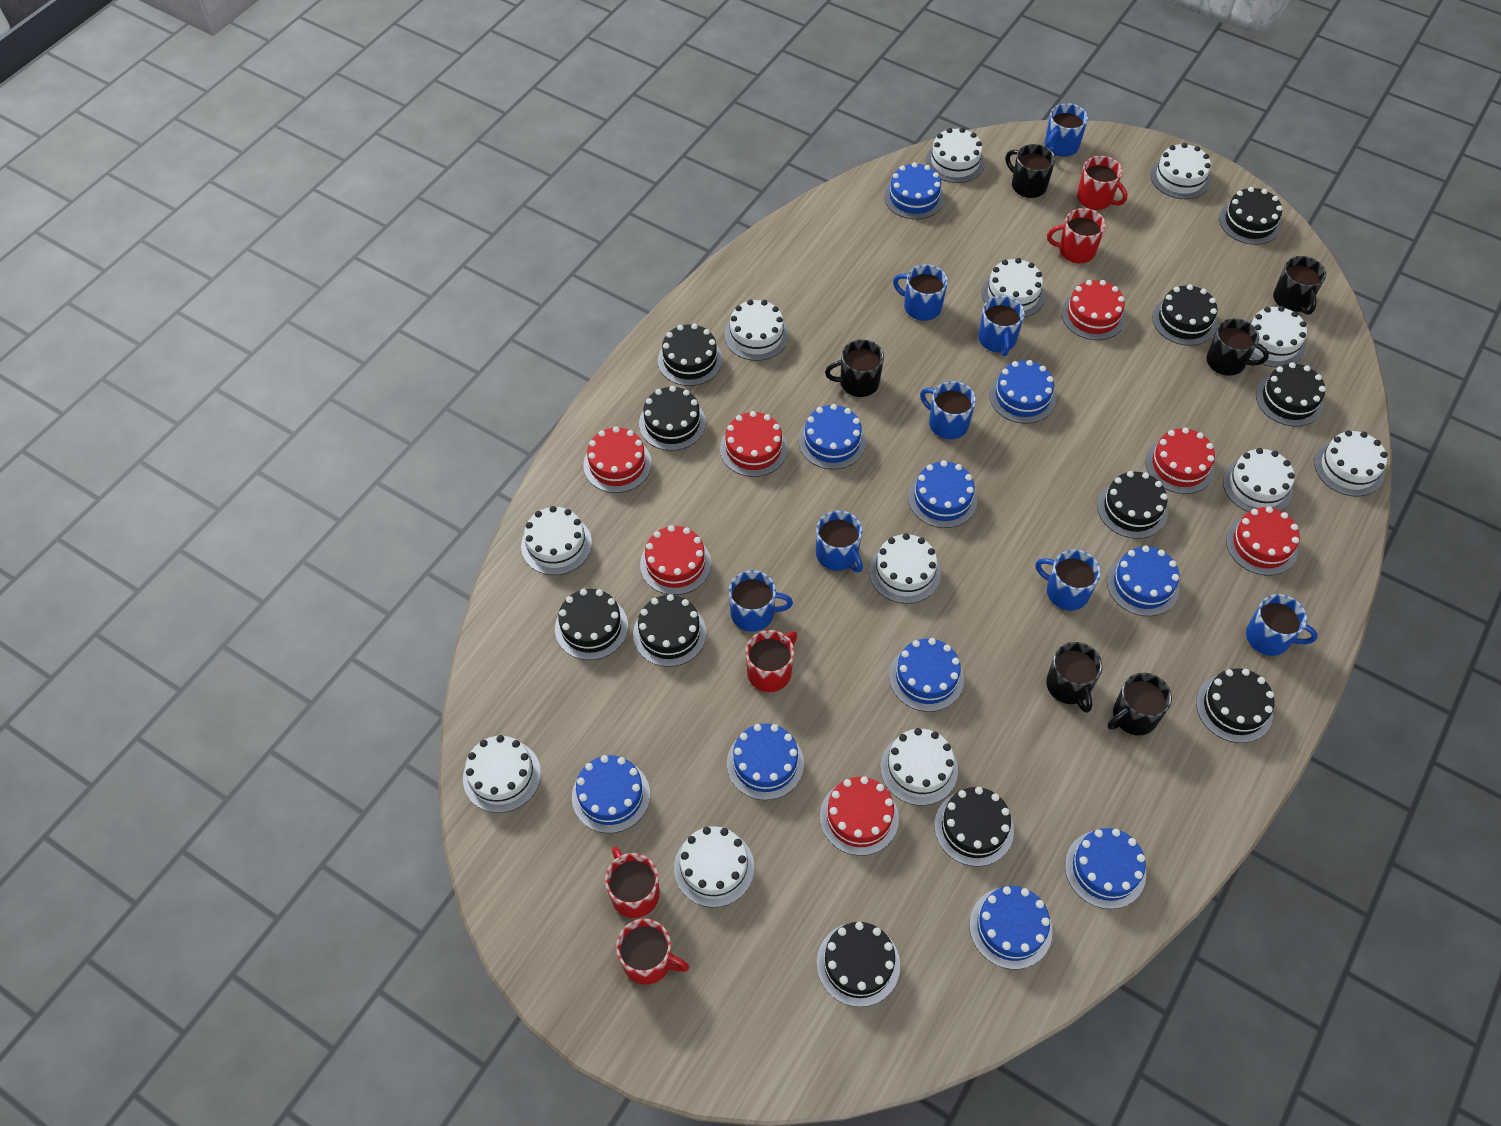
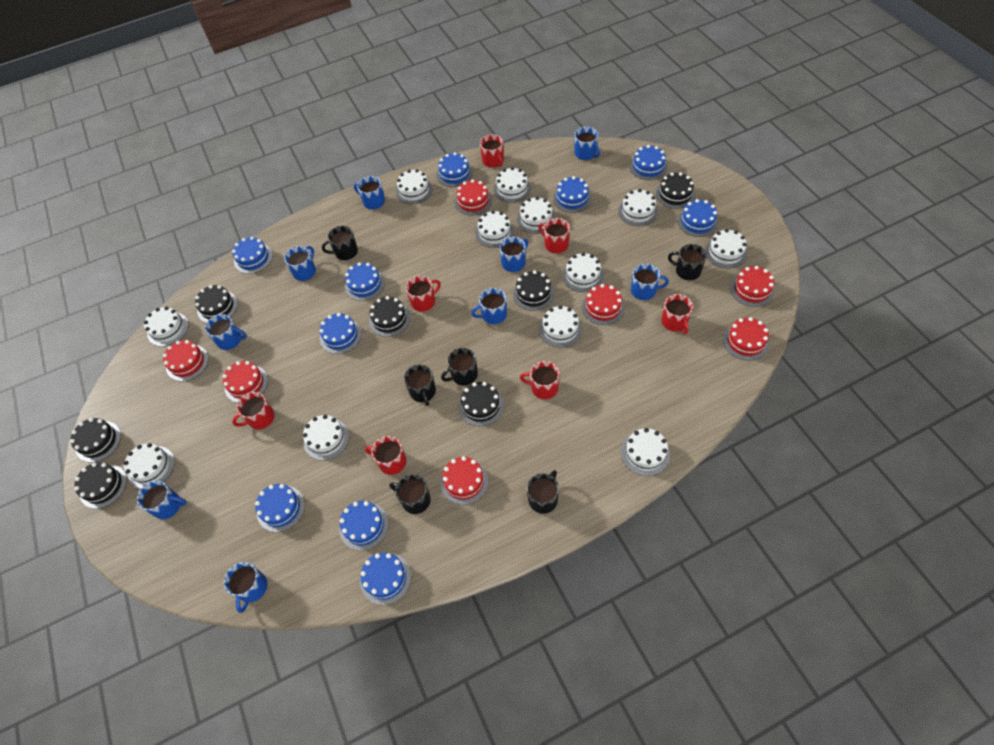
black cake: 11 -> 7
blue mug: 8 -> 9
red mug: 5 -> 7

